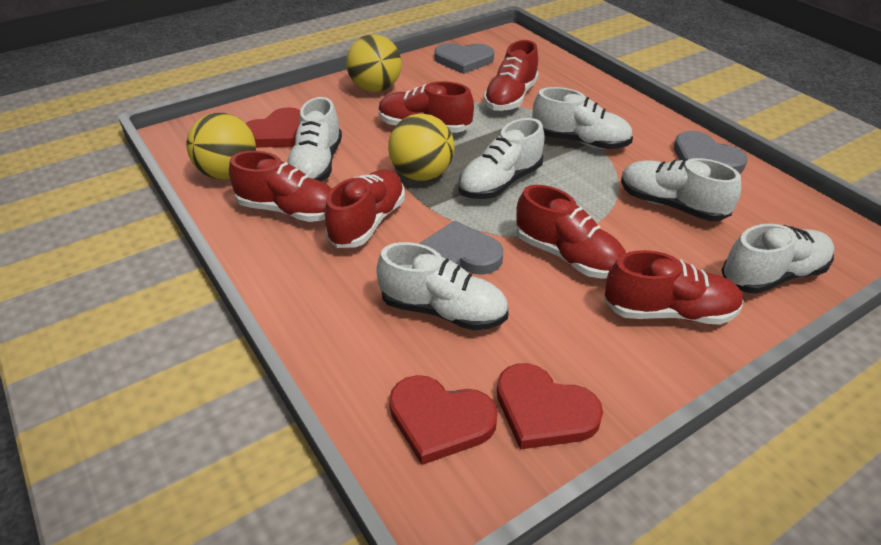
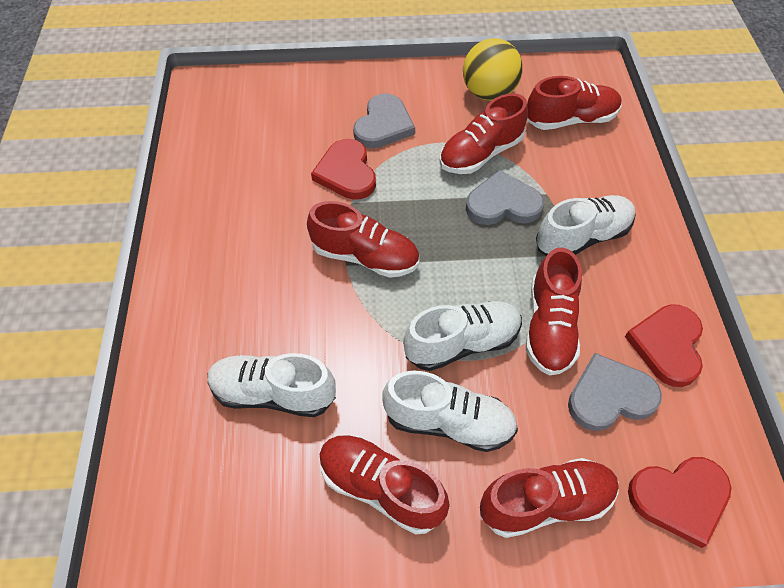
white shoe: 6 -> 4
yellow ball: 3 -> 1

